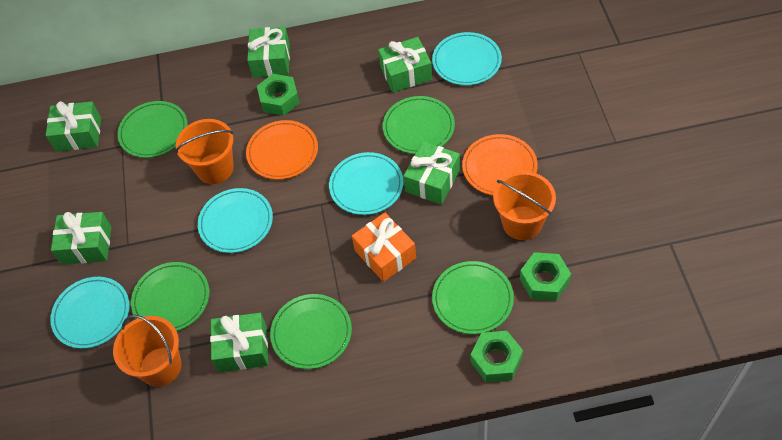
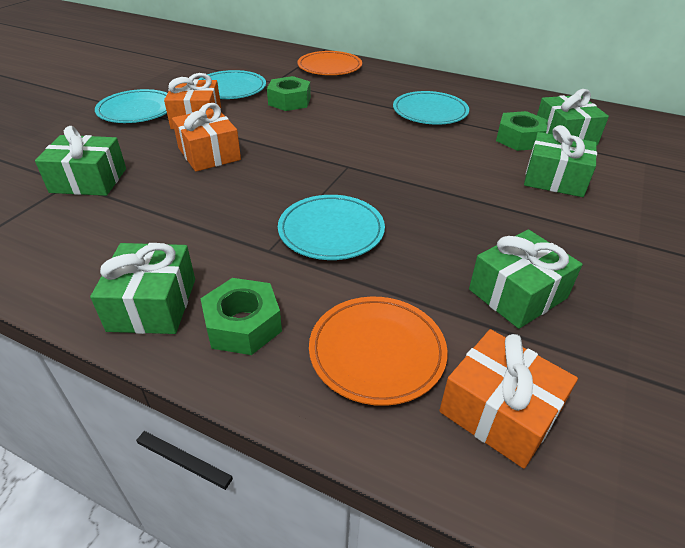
green gift: 6 -> 5
green plate: 5 -> 0
orange bucket: 3 -> 0
orange gift: 1 -> 3

